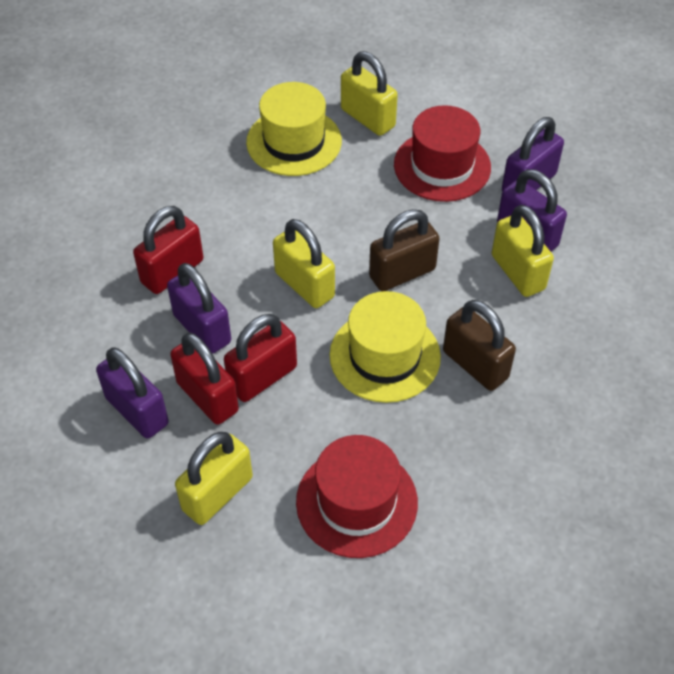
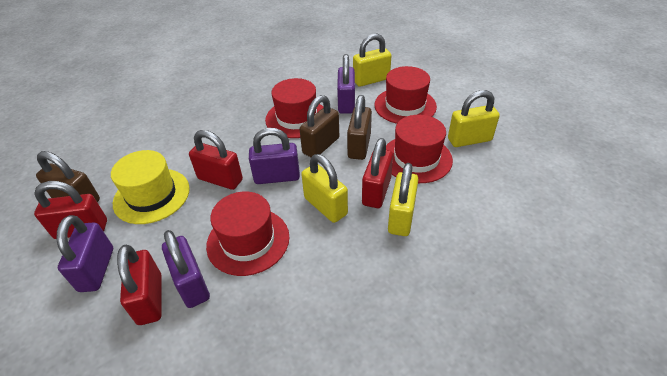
brown padlock: 2 -> 3
red hat: 2 -> 4
red padlock: 3 -> 4
yellow hat: 2 -> 1

